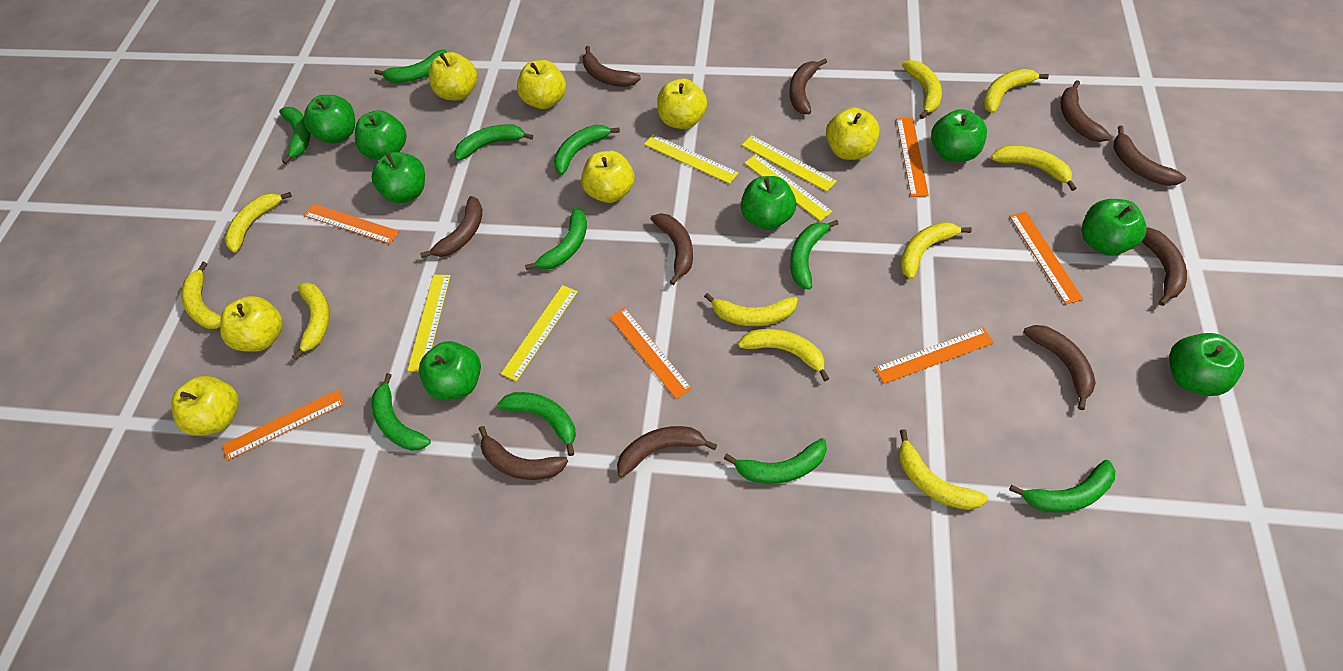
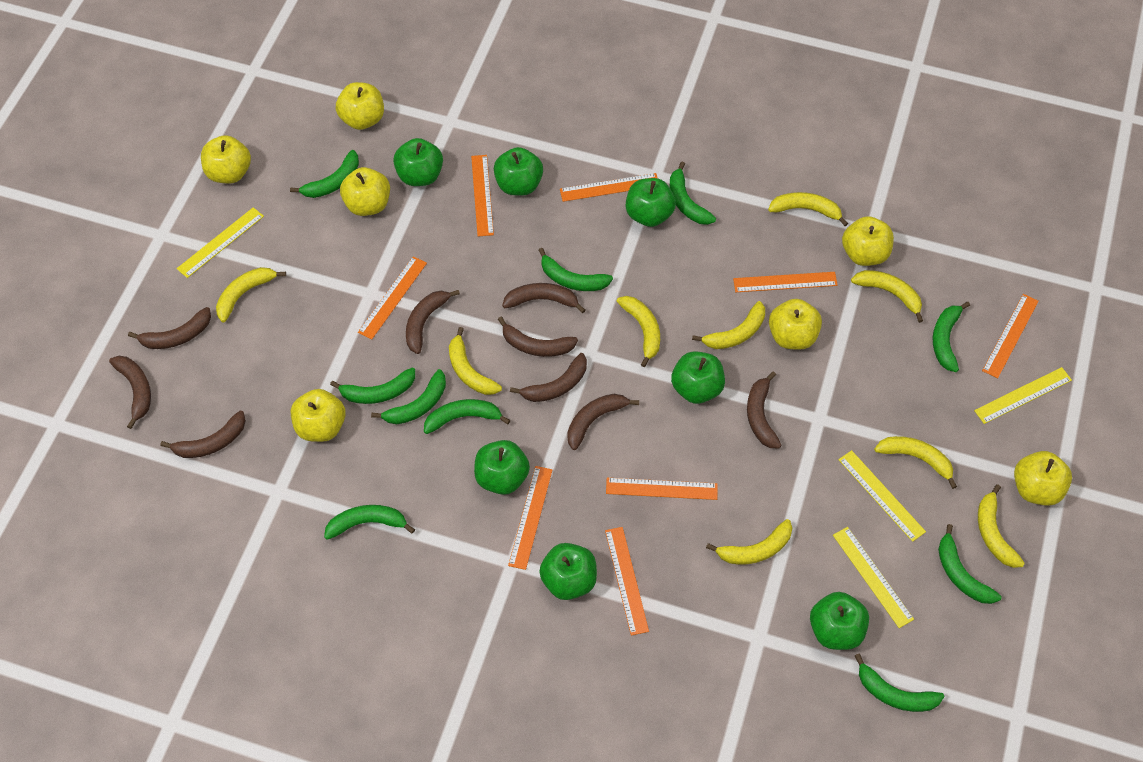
brown banana: 10 -> 9
green apple: 8 -> 7
orange ruler: 6 -> 8
yellow banana: 10 -> 9
yellow ruler: 5 -> 4

